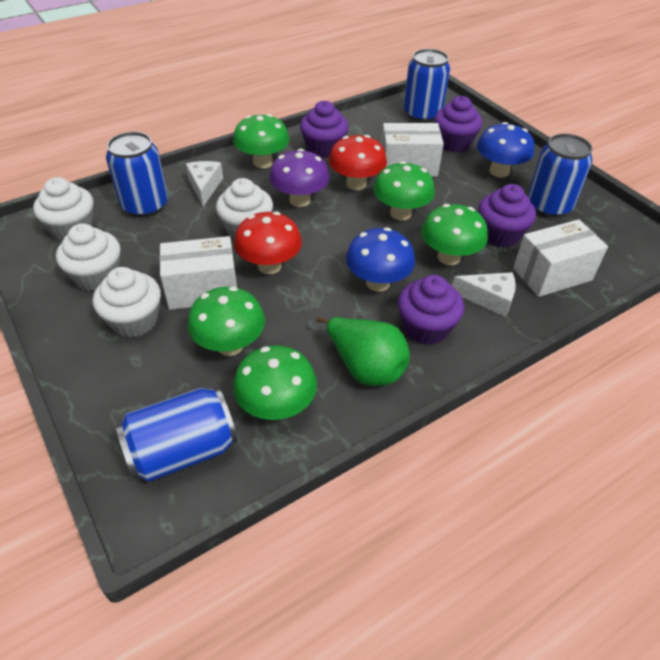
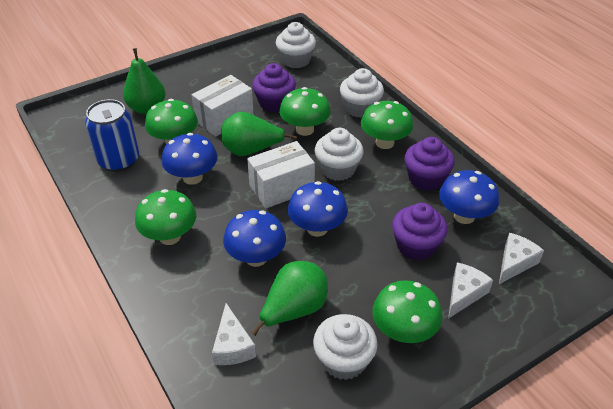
blue can: 4 -> 1
blue mushroom: 2 -> 4
green pear: 1 -> 3
purple cupcake: 4 -> 3
purple mushroom: 1 -> 0
red mushroom: 2 -> 0
white box: 3 -> 2
white cheese: 2 -> 3

